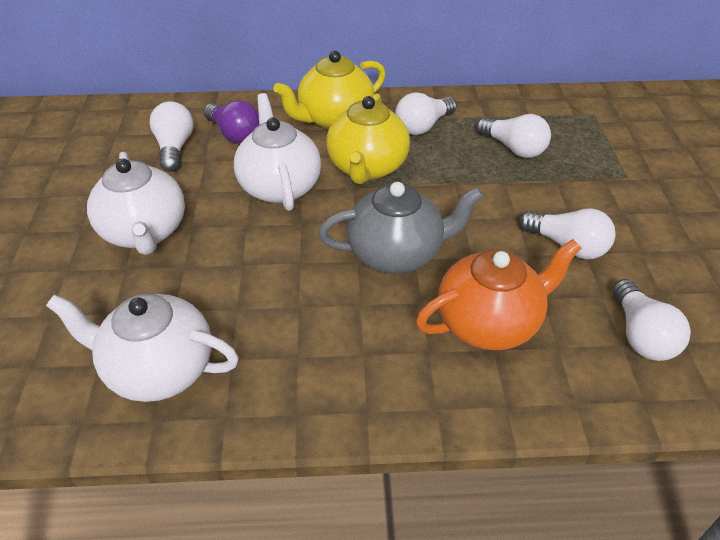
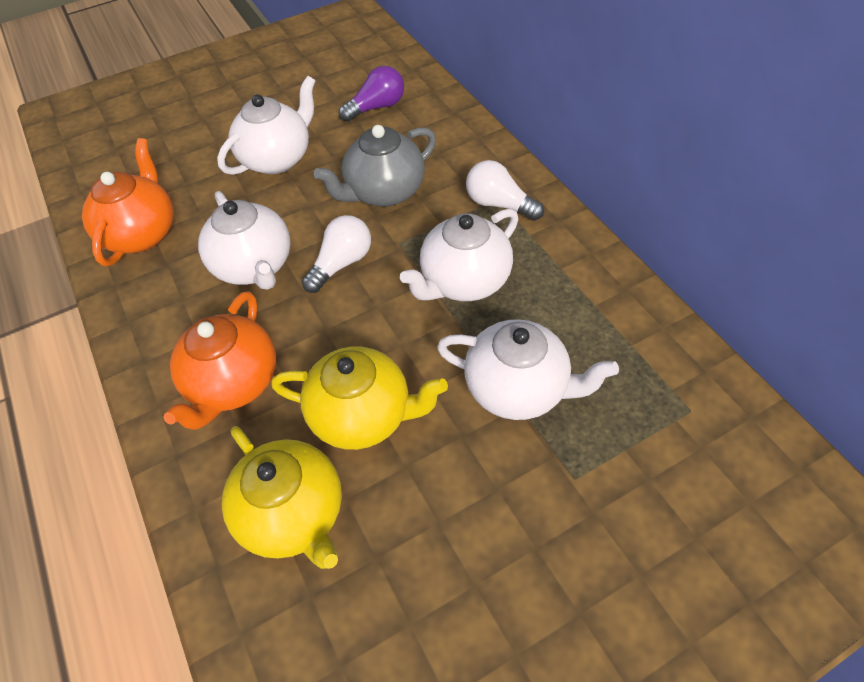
orange teapot: 1 -> 2
white light bulb: 5 -> 2
white teapot: 3 -> 4

